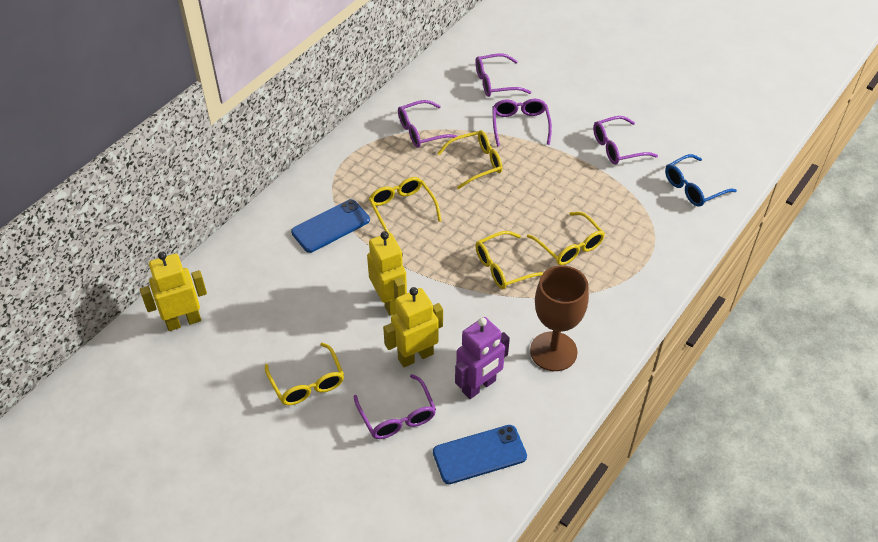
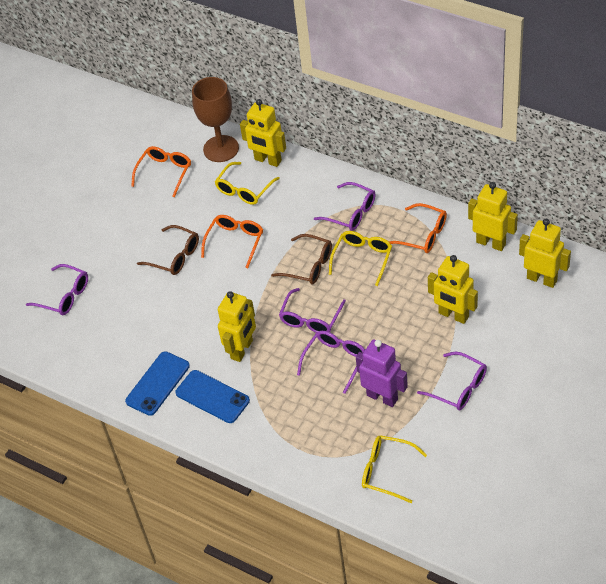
blue glasses: 1 -> 0
brown glasses: 0 -> 2
orange glasses: 0 -> 3
yellow glasses: 5 -> 3
yellow robot: 3 -> 5

